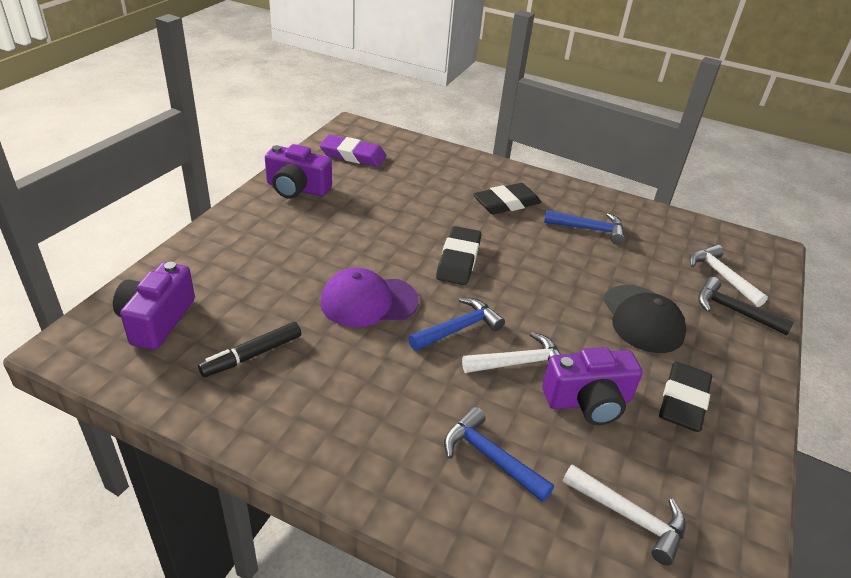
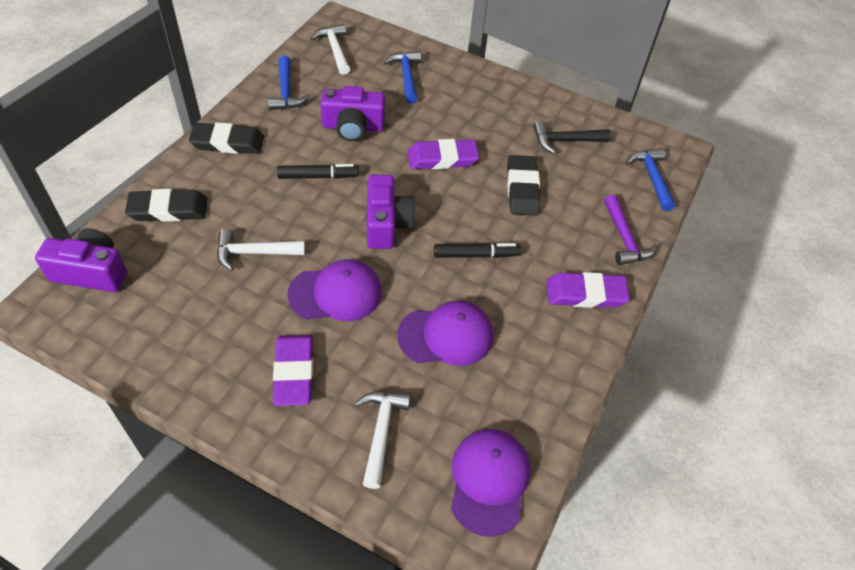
black cap: 1 -> 0
black marker: 1 -> 2
purple cap: 1 -> 3
purple eraser: 1 -> 3
purple hammer: 0 -> 1

